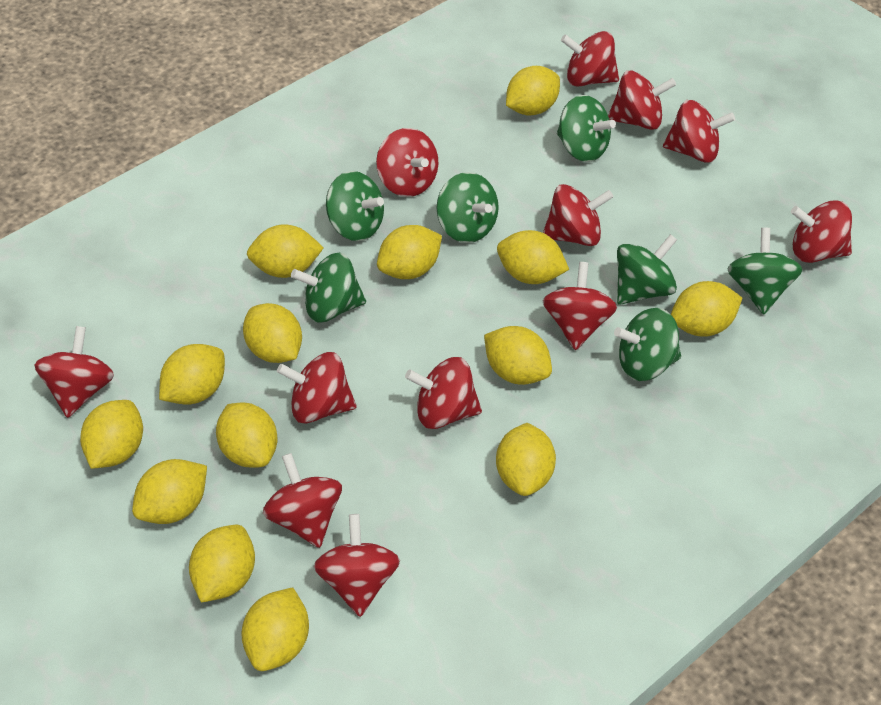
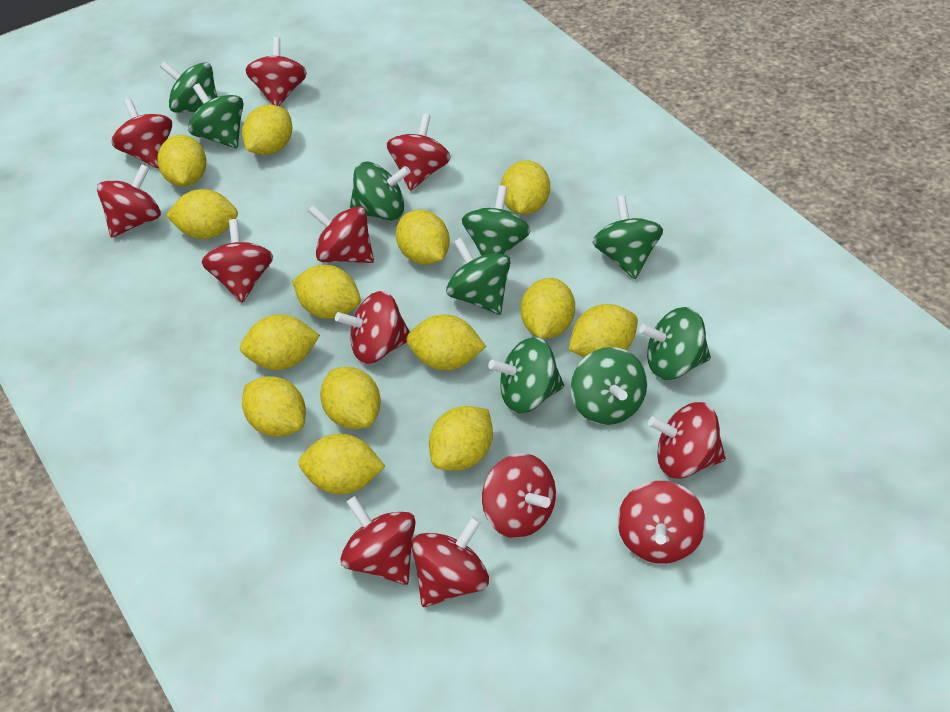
green spinning top: 7 -> 9

